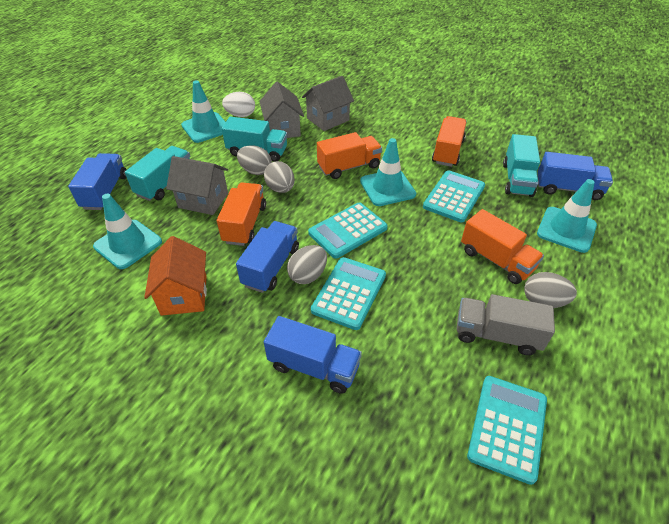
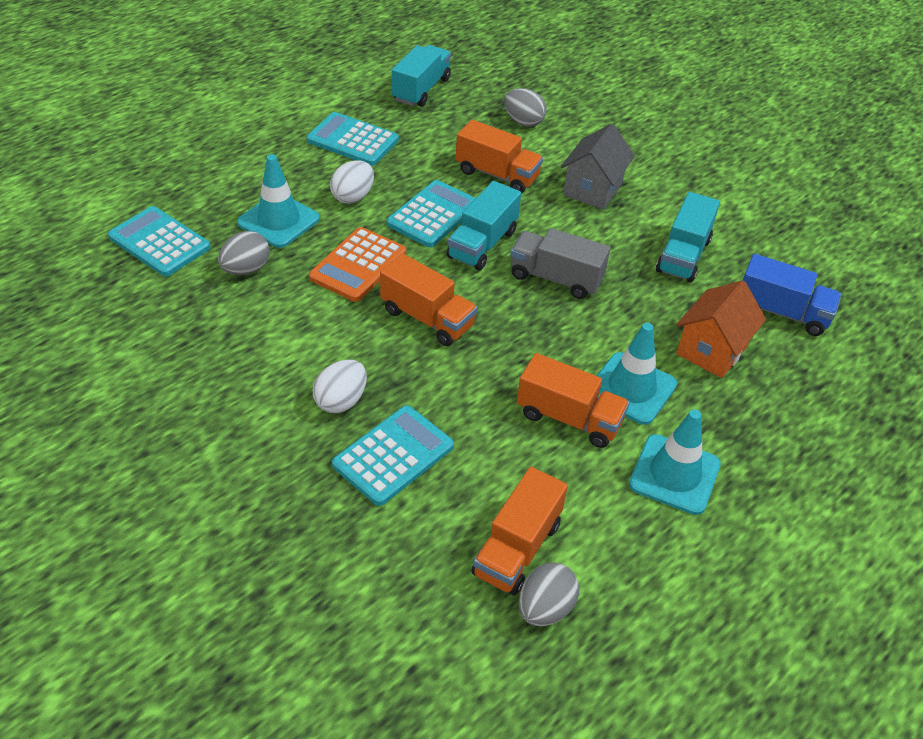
blue truck: 4 -> 1
grey egg: 4 -> 3
grey house: 3 -> 1
orange calculator: 0 -> 1
turquoise traffic cone: 4 -> 3
white egg: 1 -> 2

